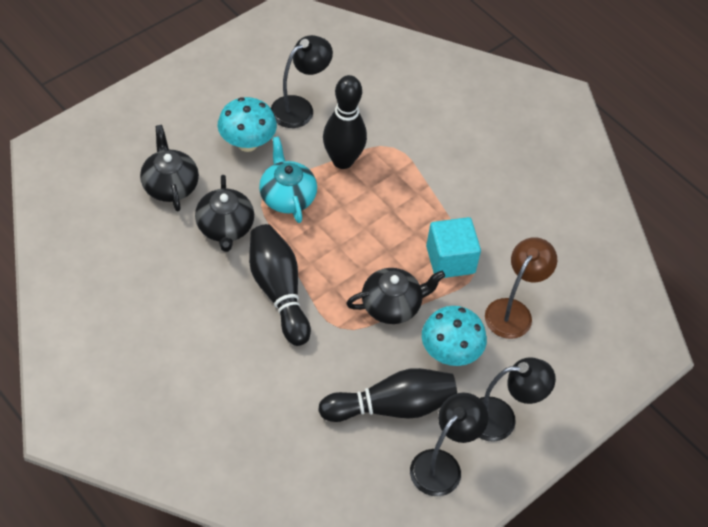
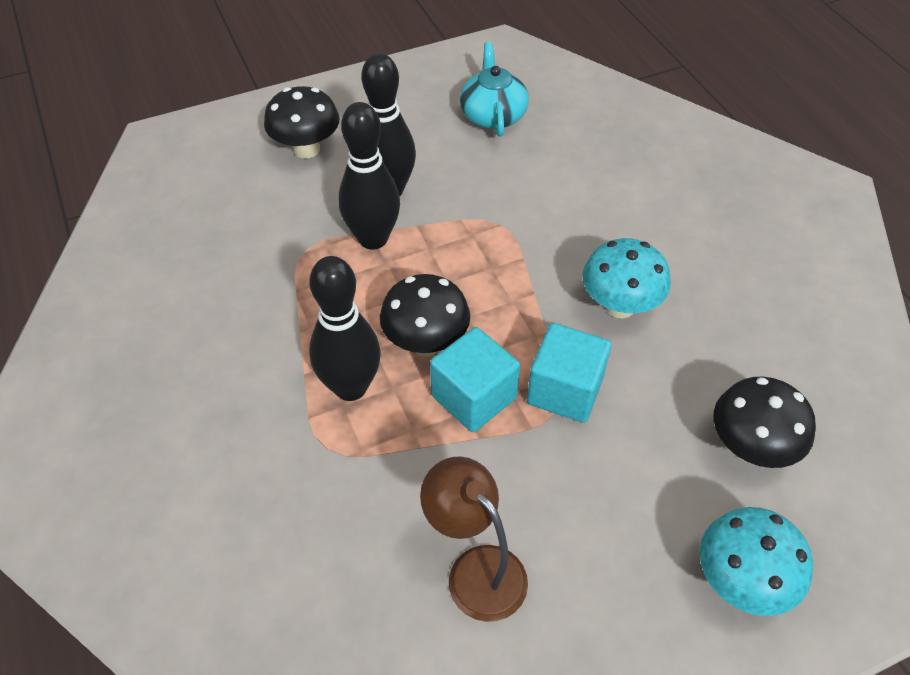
black lamp: 3 -> 0
black mushroom: 0 -> 3
black teapot: 3 -> 0
turquoise cube: 1 -> 2

